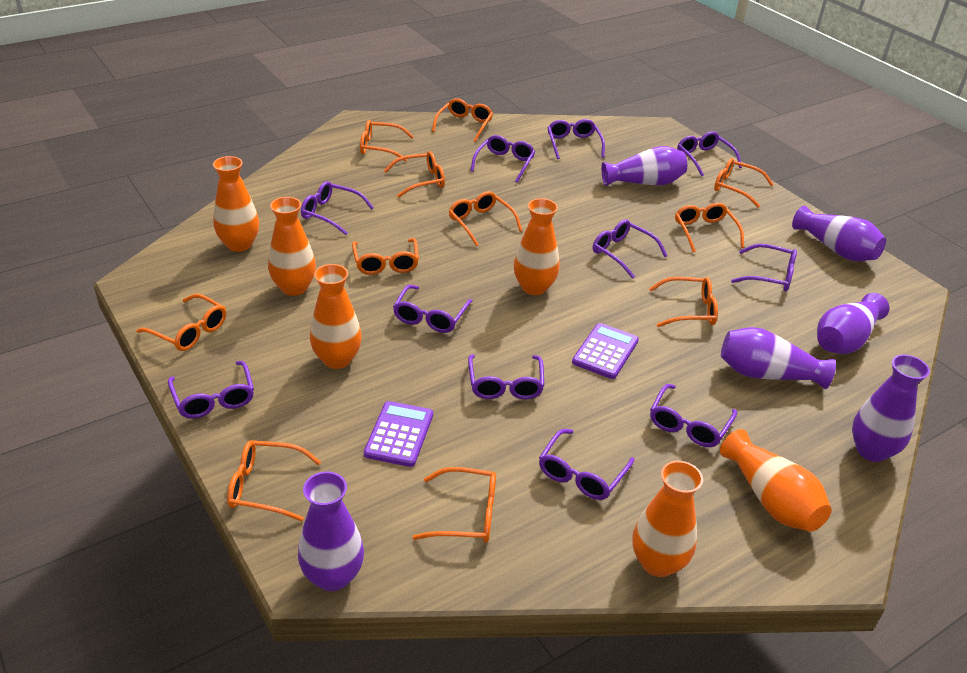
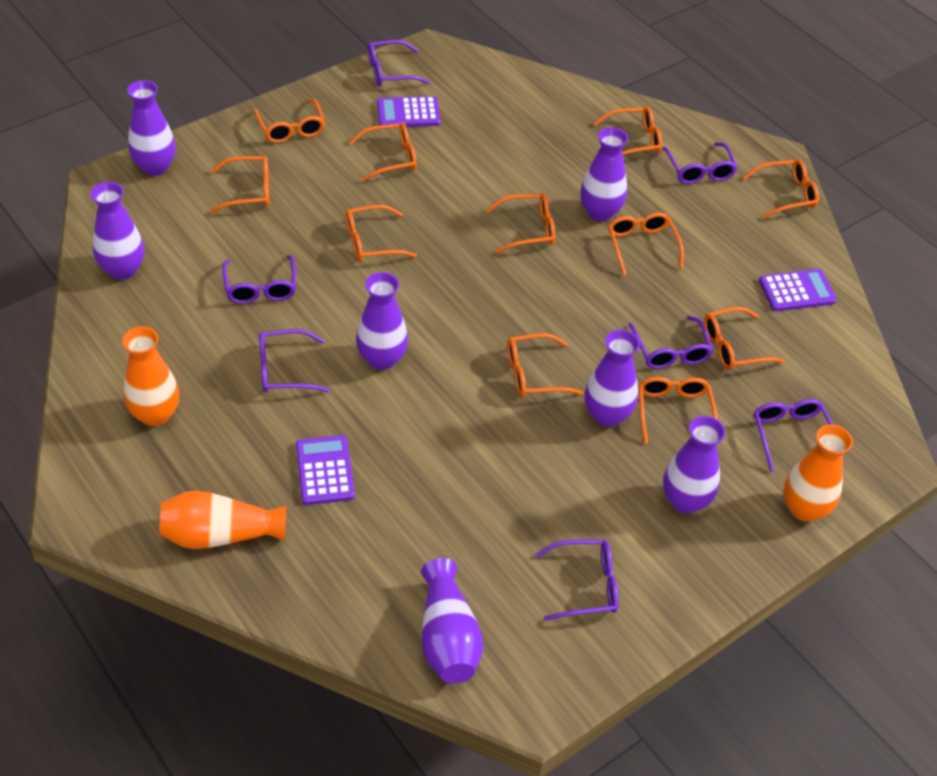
orange vase: 6 -> 3
purple calculator: 2 -> 3
purple glasses: 11 -> 7
purple vase: 6 -> 7

